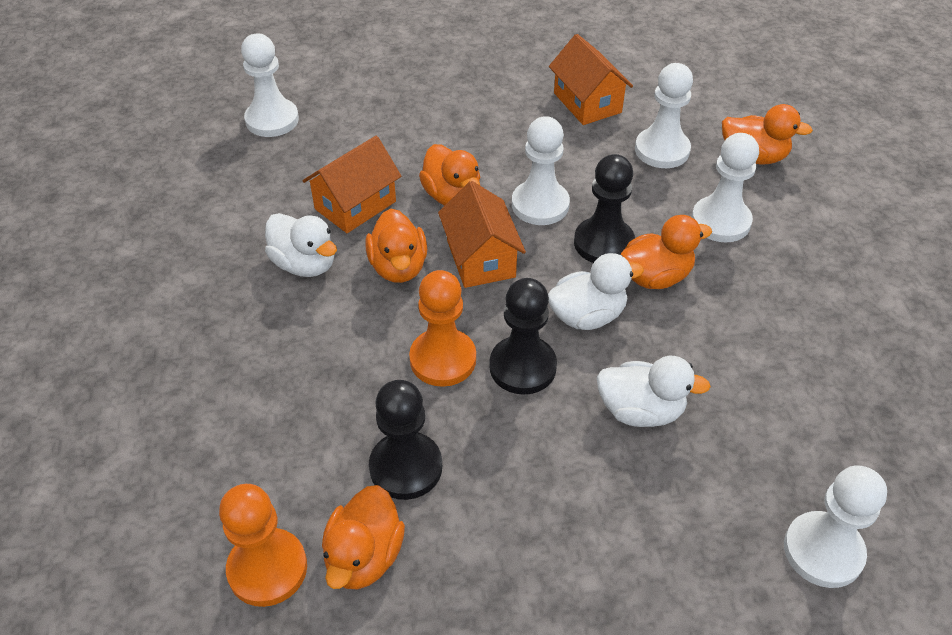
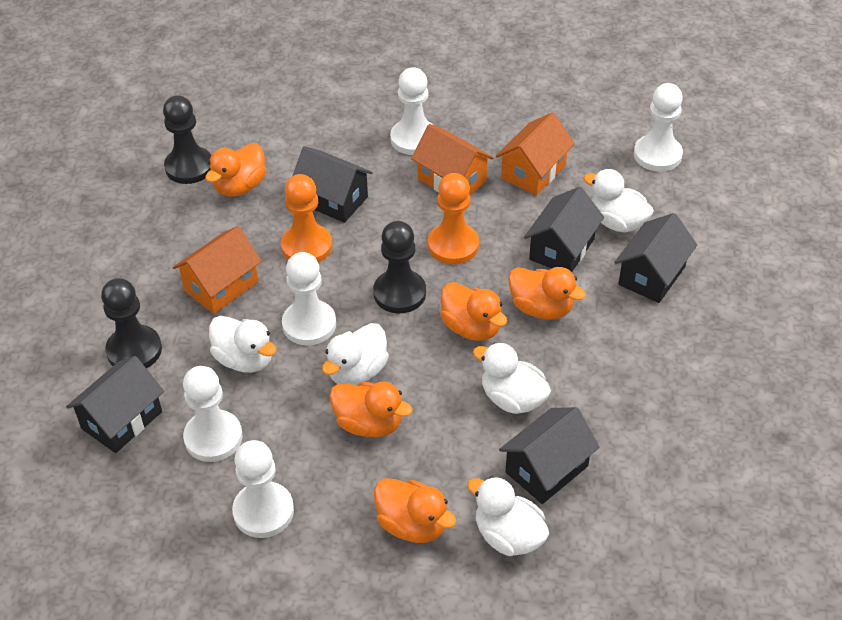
black house: 0 -> 5
white duck: 3 -> 5

